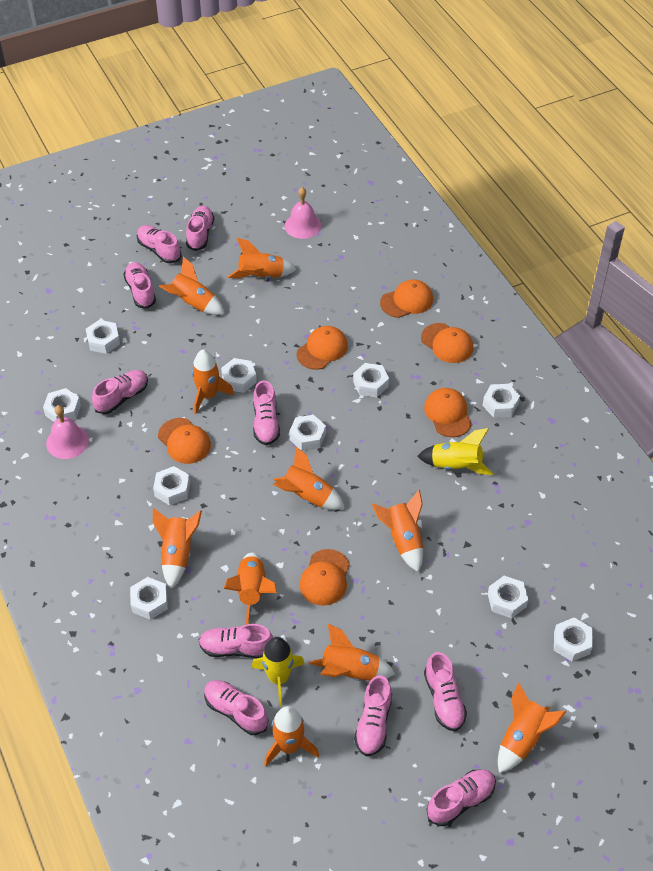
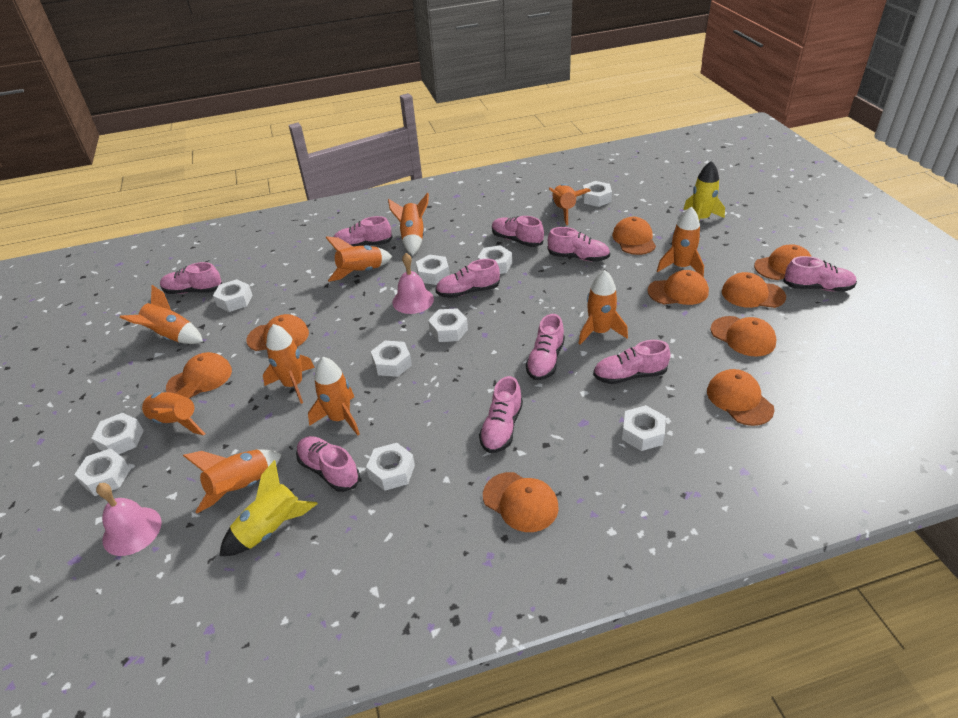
orange cap: 6 -> 9

